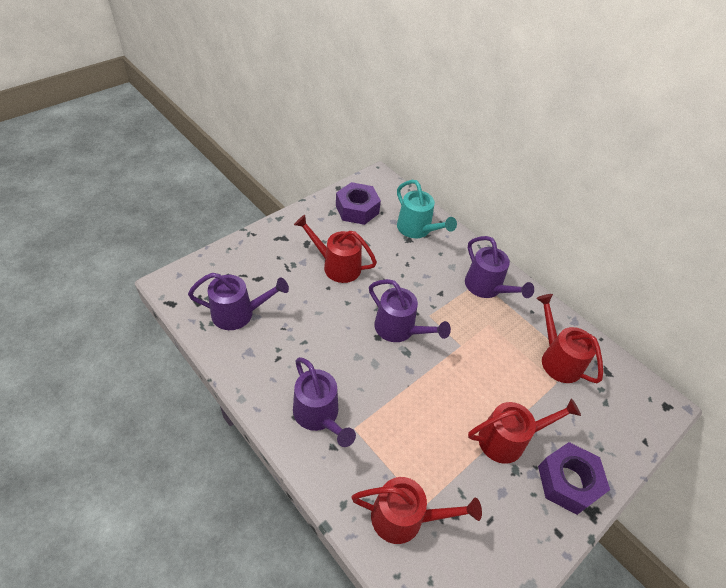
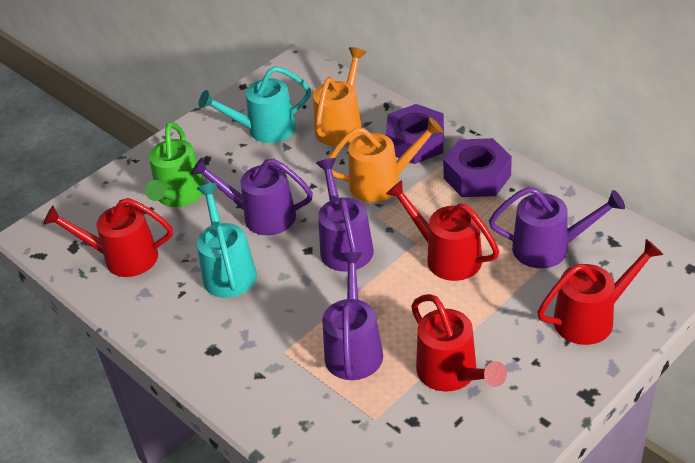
green watering can: 0 -> 1
orange watering can: 0 -> 2
turquoise watering can: 1 -> 2

